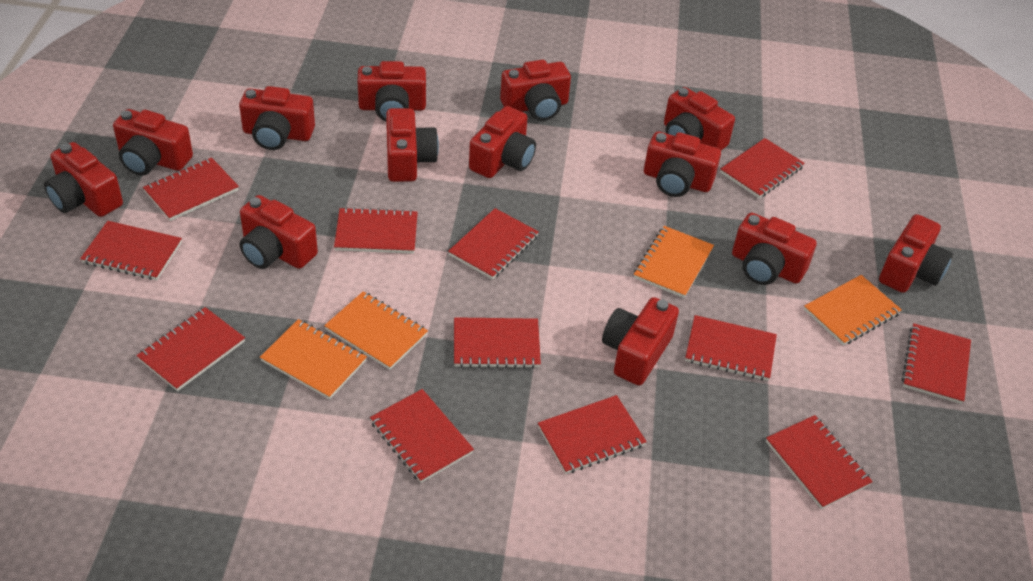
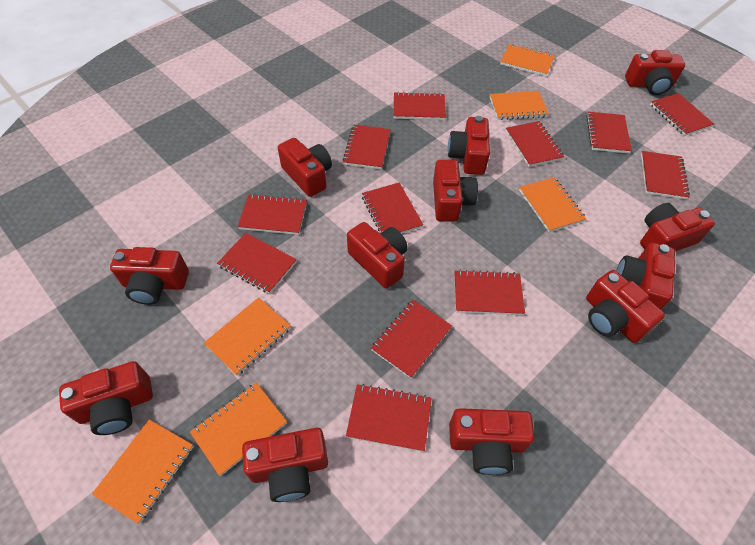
orange notebook: 4 -> 6
red camera: 13 -> 12

